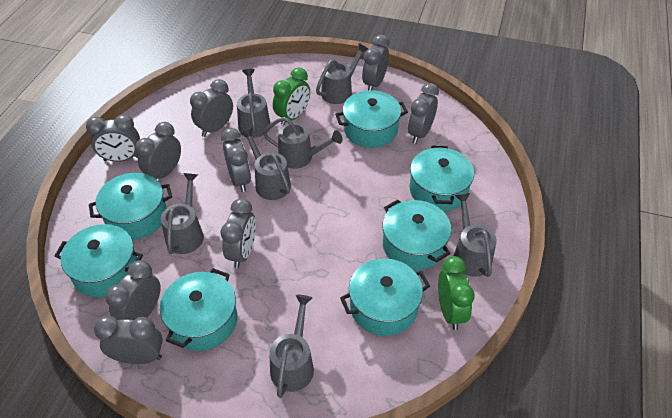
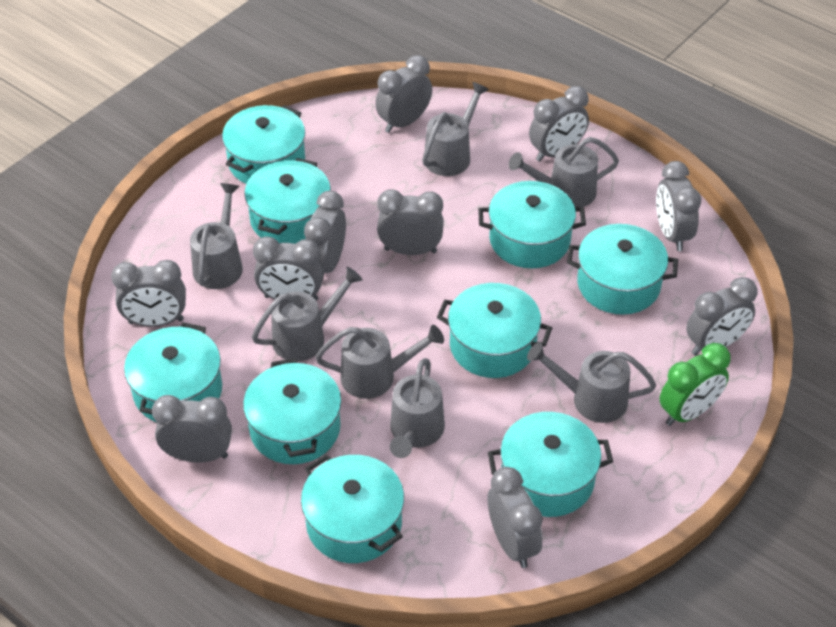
green clock: 2 -> 1
grey clock: 9 -> 10
turquoise pot: 7 -> 9

